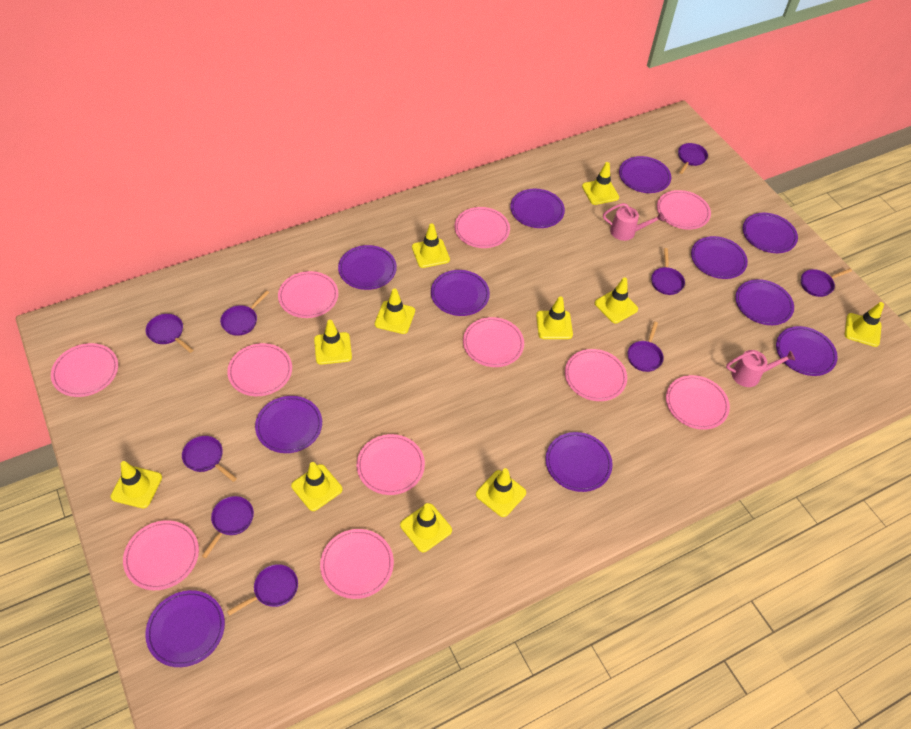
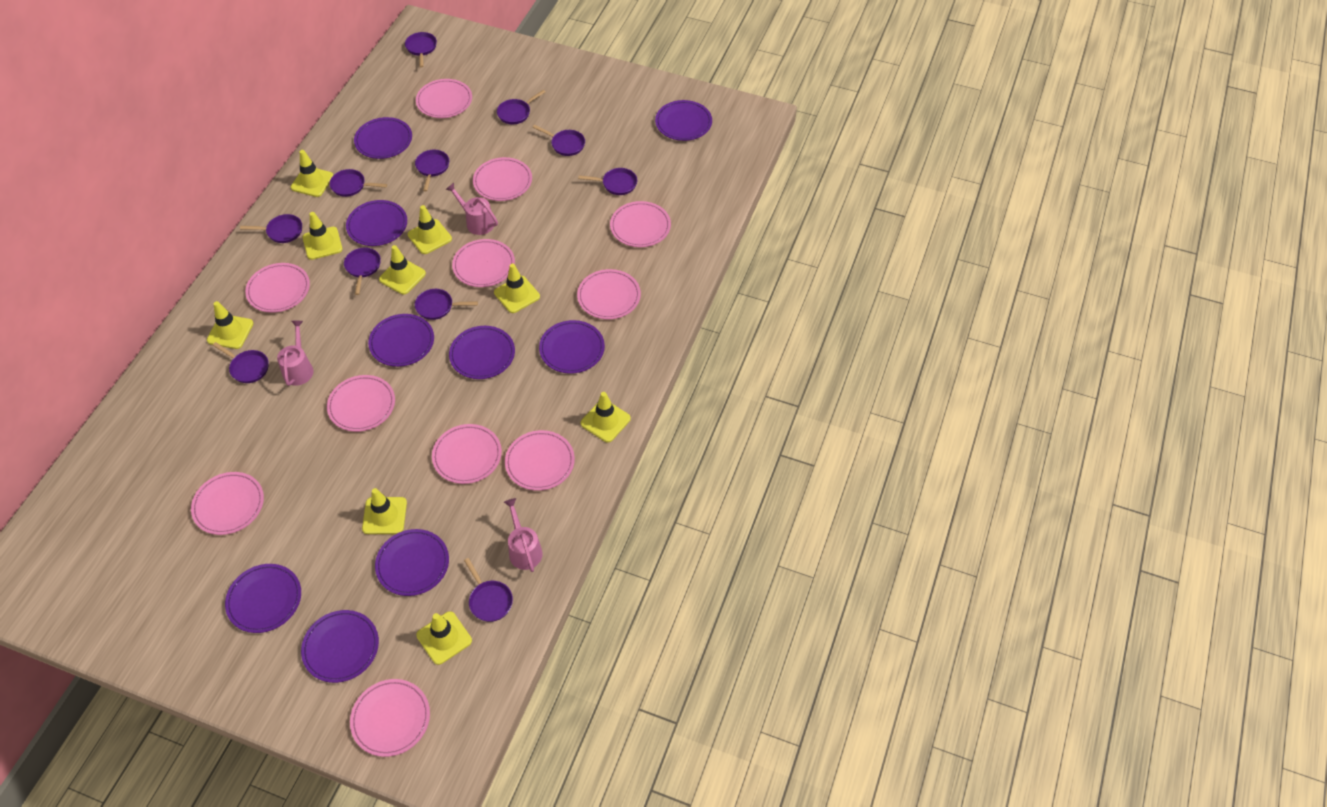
pink watering can: 2 -> 3
purple pan: 9 -> 11
purple plate: 11 -> 9
yellow traffic cone: 11 -> 9

